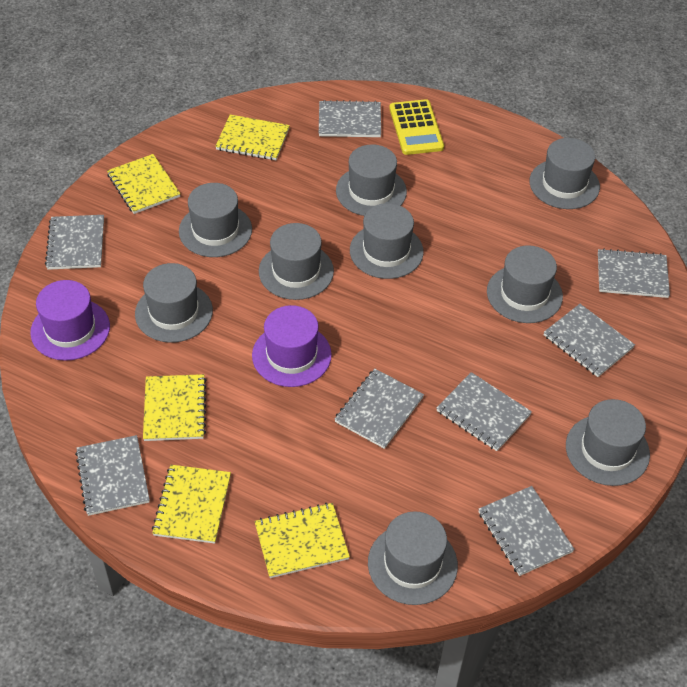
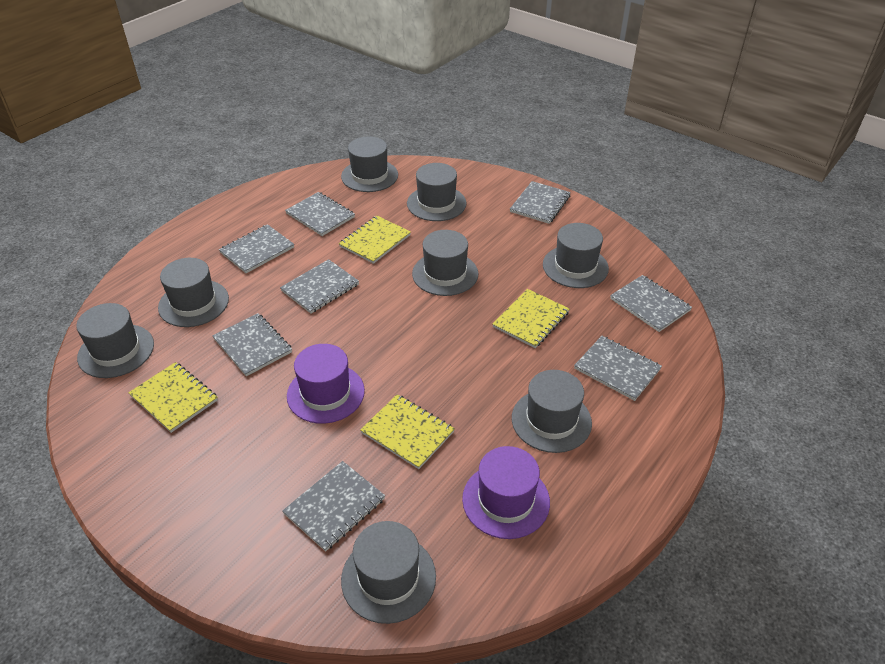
grey hat: 9 -> 8
yellow calculator: 1 -> 0
yellow notebook: 5 -> 4

